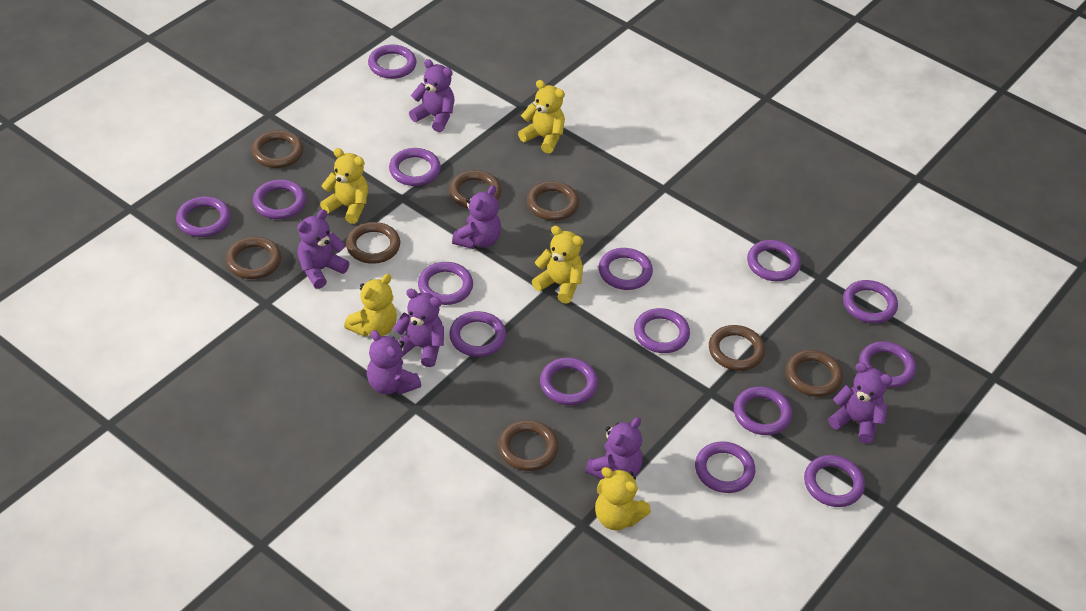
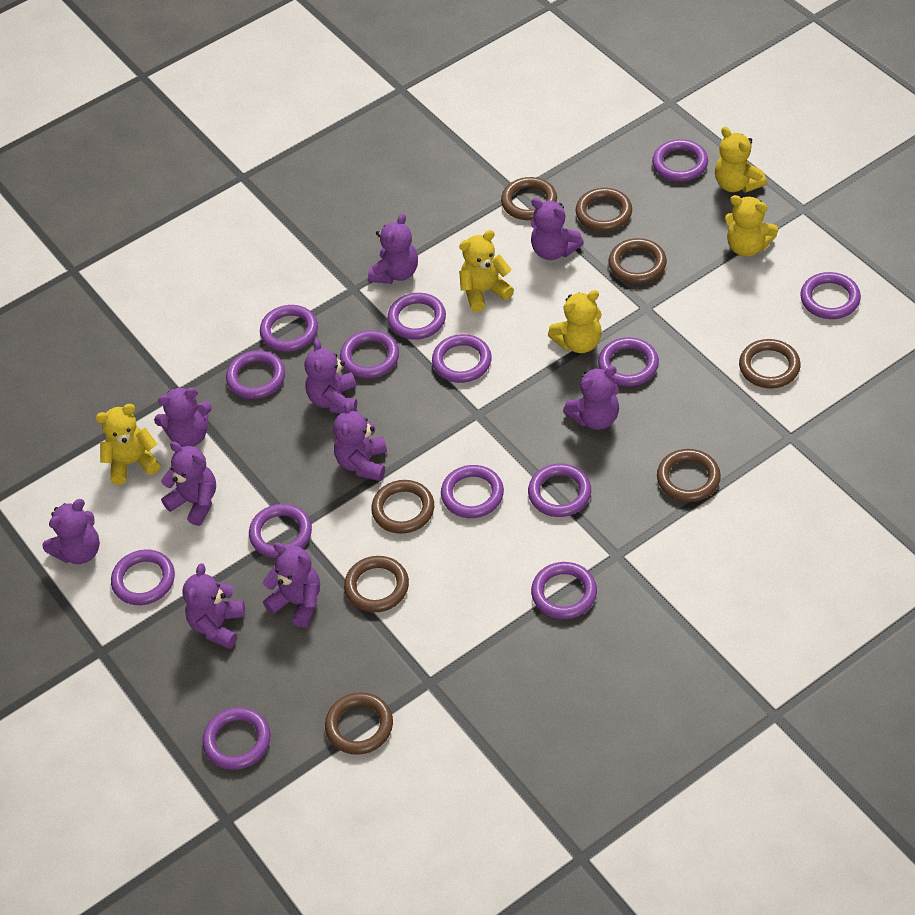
purple ring: 15 -> 14
purple teddy bear: 7 -> 10

